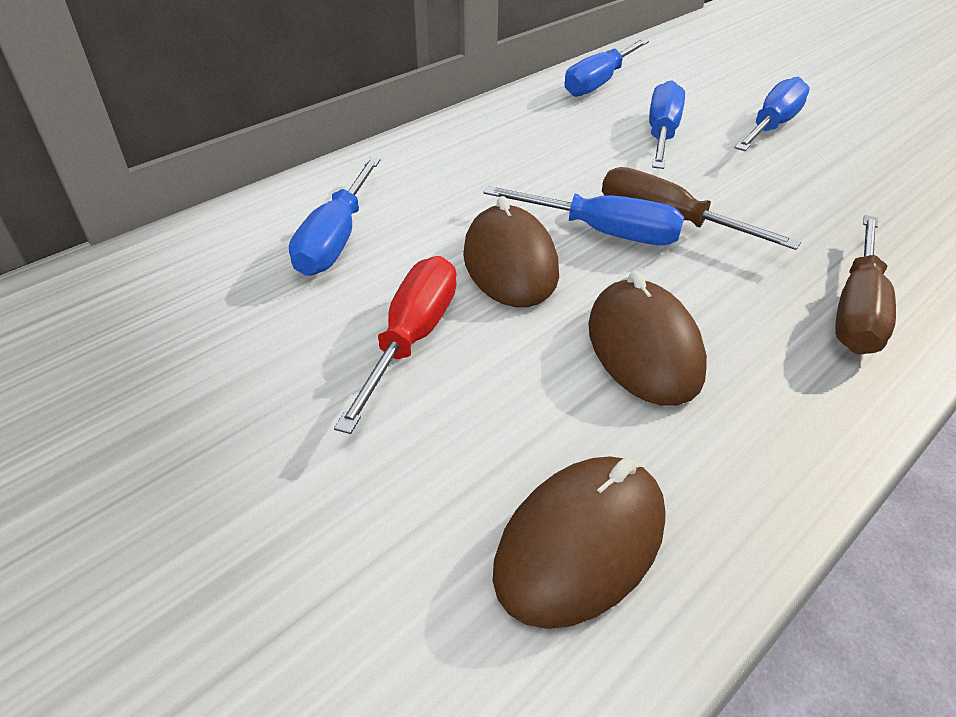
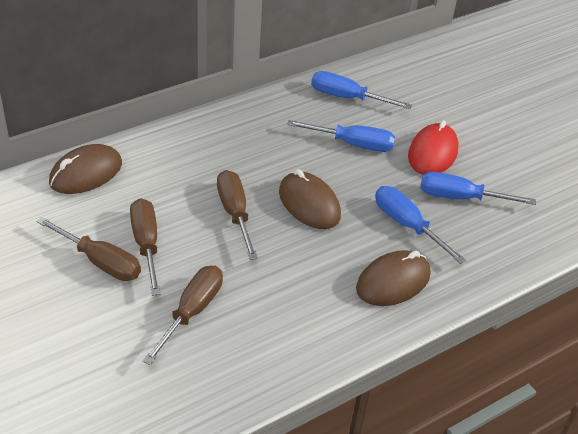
blue screwdriver: 5 -> 4
brown screwdriver: 2 -> 4
red mouse: 0 -> 1
red screwdriver: 1 -> 0

